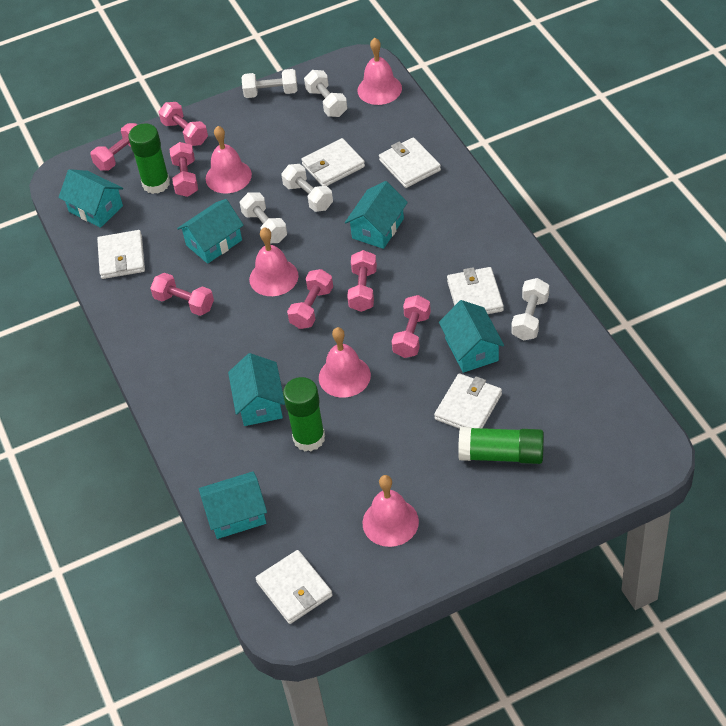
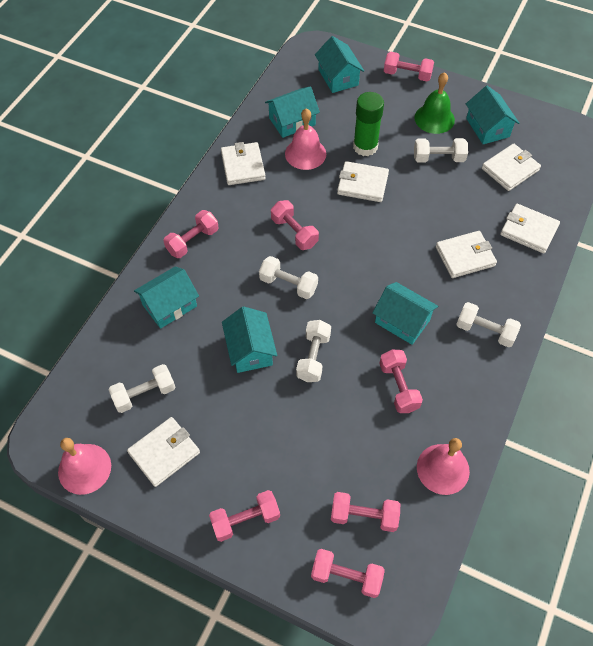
green bell: 0 -> 1
green glue stick: 3 -> 1
pink bell: 5 -> 3

